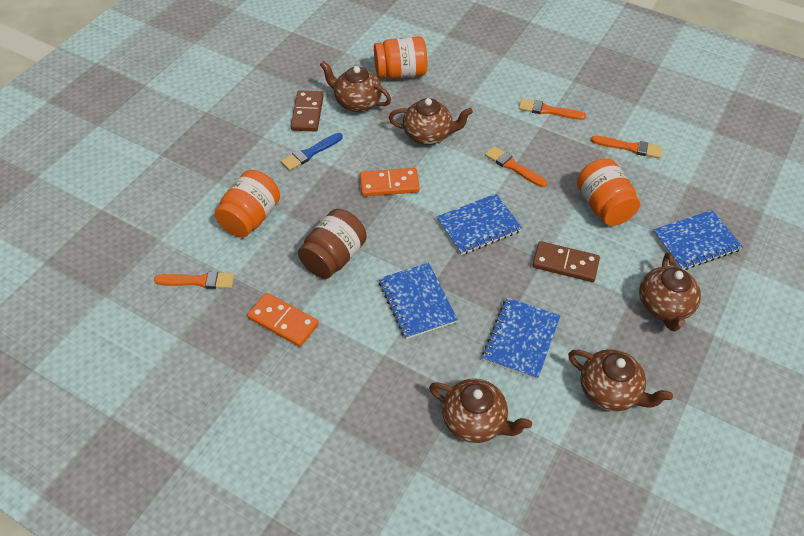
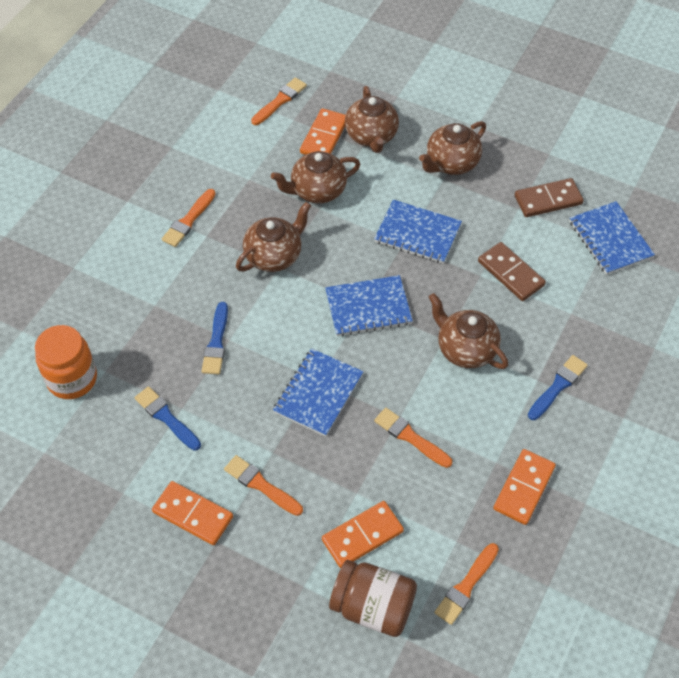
blue brush: 1 -> 3
orange brush: 4 -> 5
orange domino: 2 -> 4
orange jar: 3 -> 1

